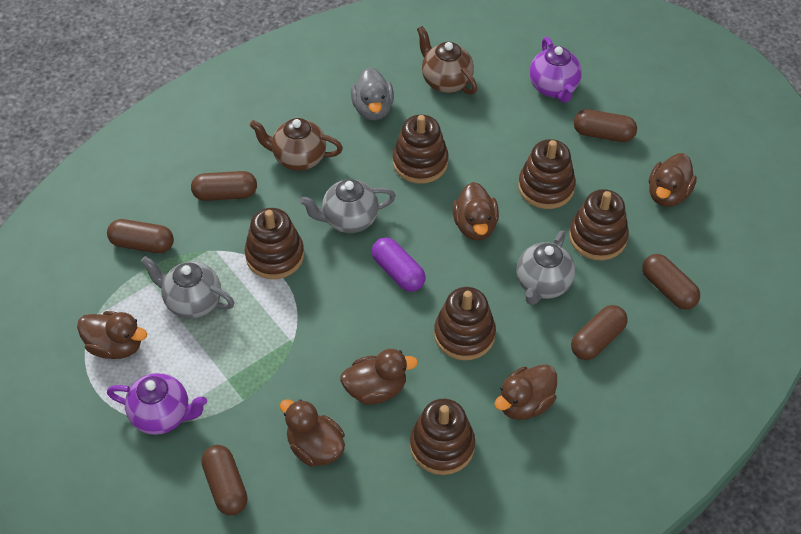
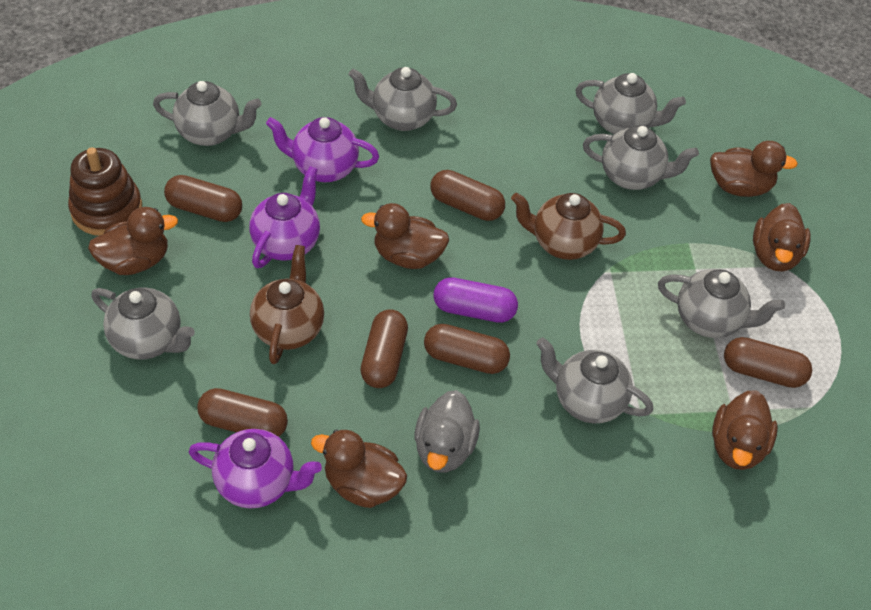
brown stacking toy: 6 -> 1
grey teapot: 3 -> 7
purple teapot: 2 -> 3

